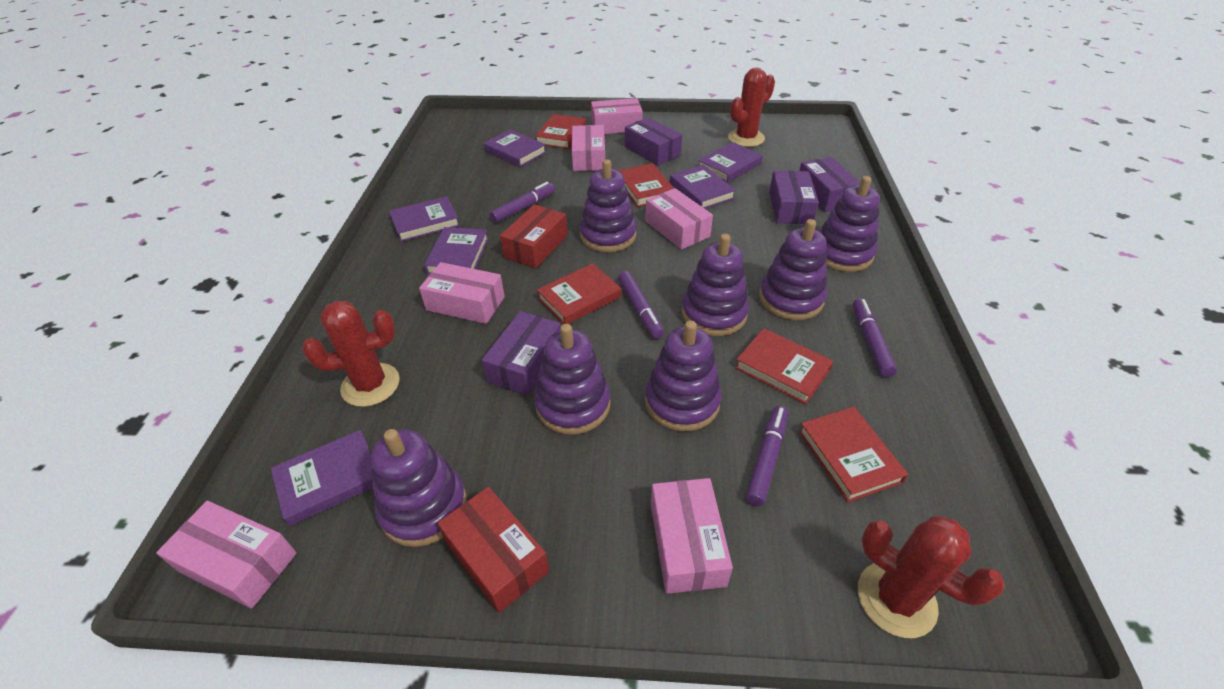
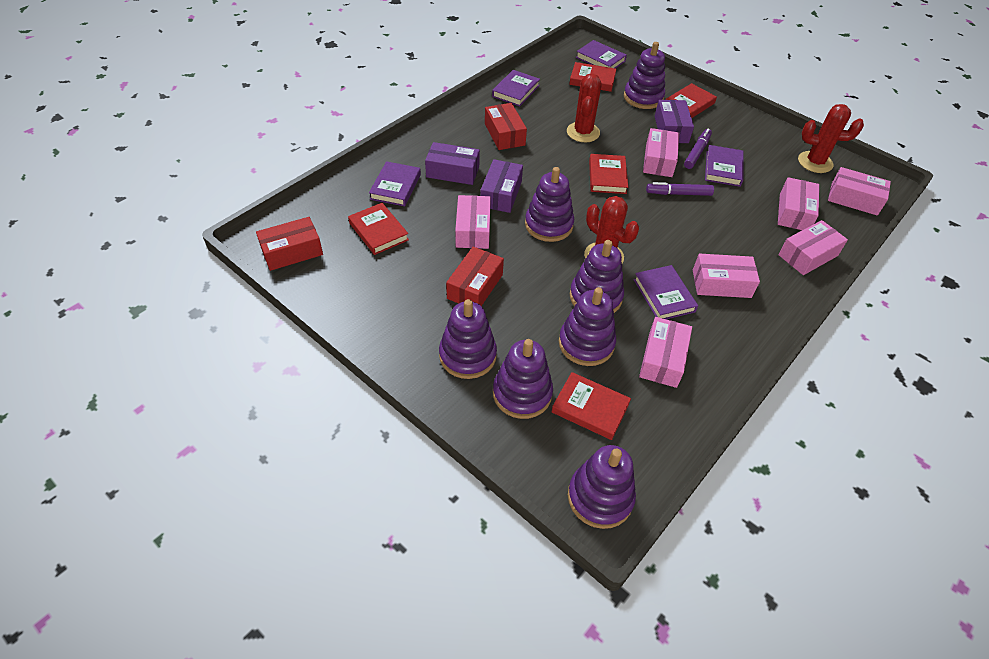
pink box: 6 -> 7
purple book: 6 -> 5
purple box: 4 -> 3
purple marker: 4 -> 2
red box: 2 -> 3

